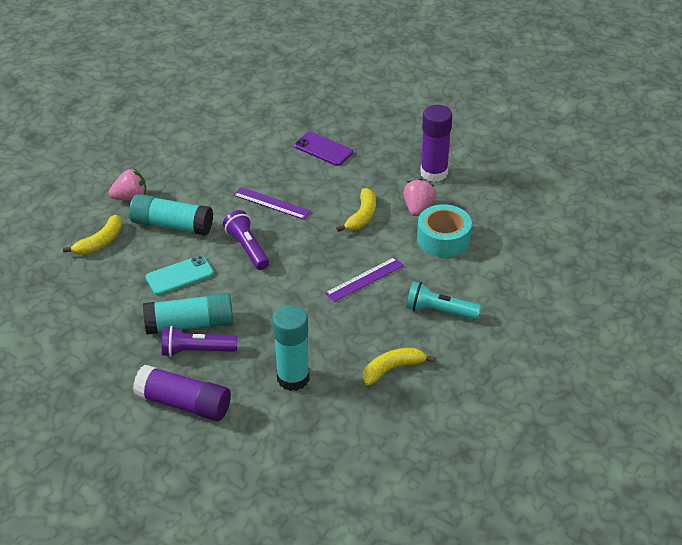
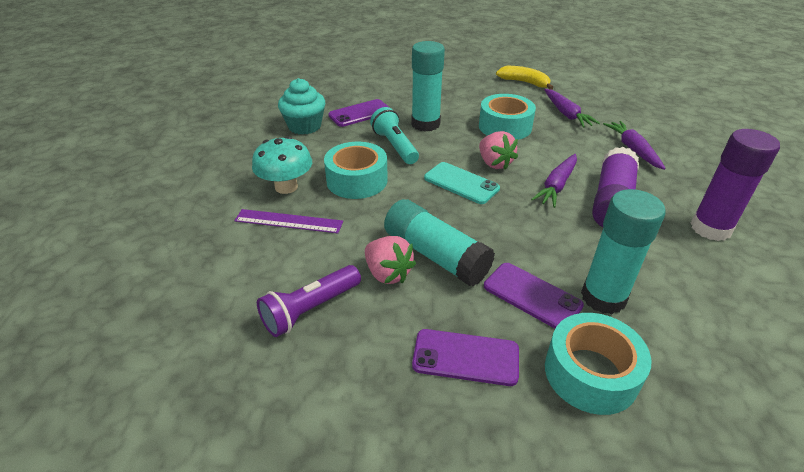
purple carrot: 0 -> 3
purple flashlight: 2 -> 1
purple phone: 1 -> 3
purple ruler: 2 -> 1
turquoise cupcake: 0 -> 1
turquoise mushroom: 0 -> 1
turquoise tape: 1 -> 3
yellow banana: 3 -> 1

